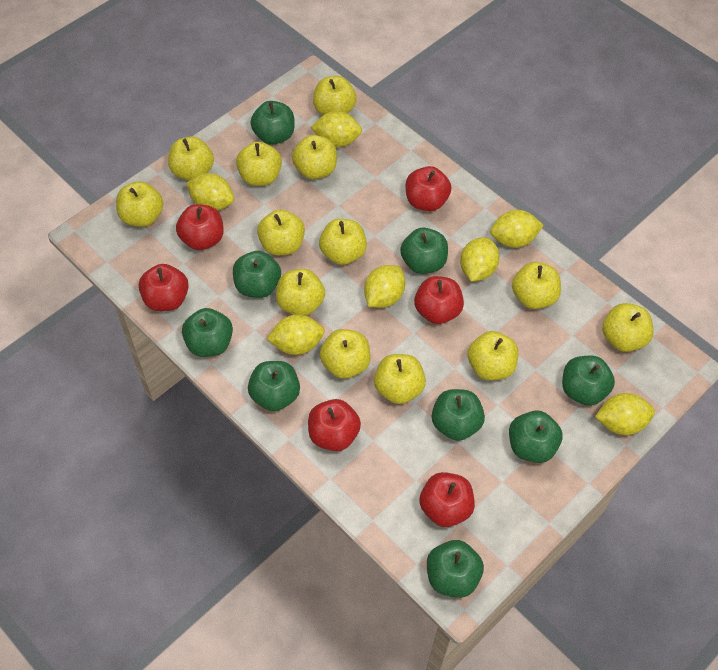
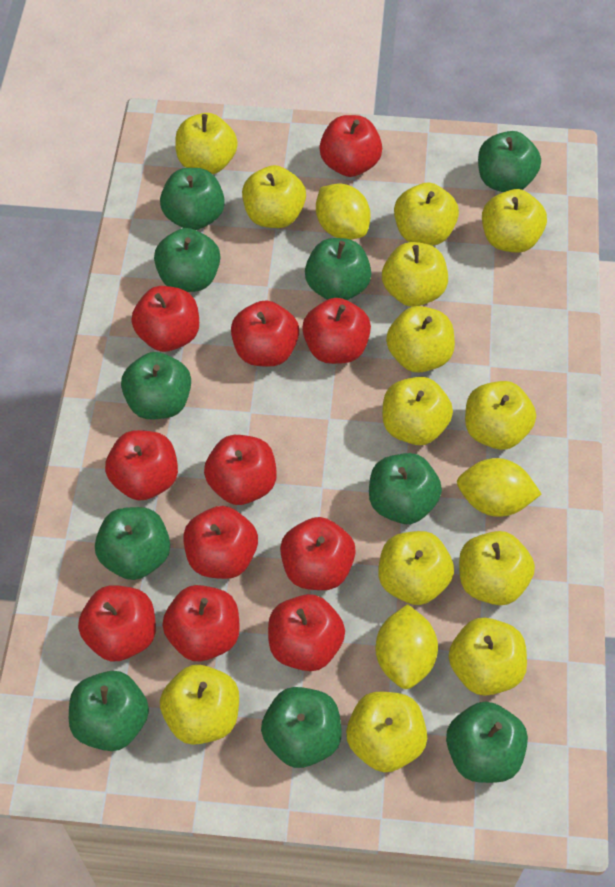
green apple: 9 -> 10
red apple: 6 -> 11
yellow lemon: 7 -> 3

